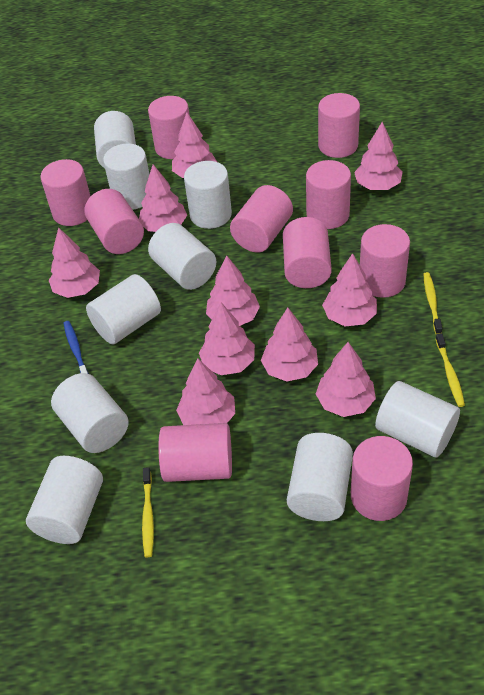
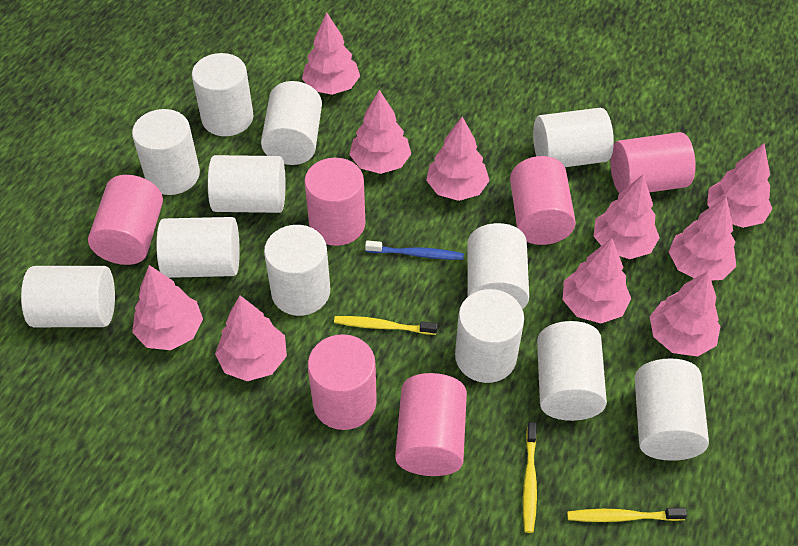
pink cylinder: 10 -> 6
white cylinder: 9 -> 12

